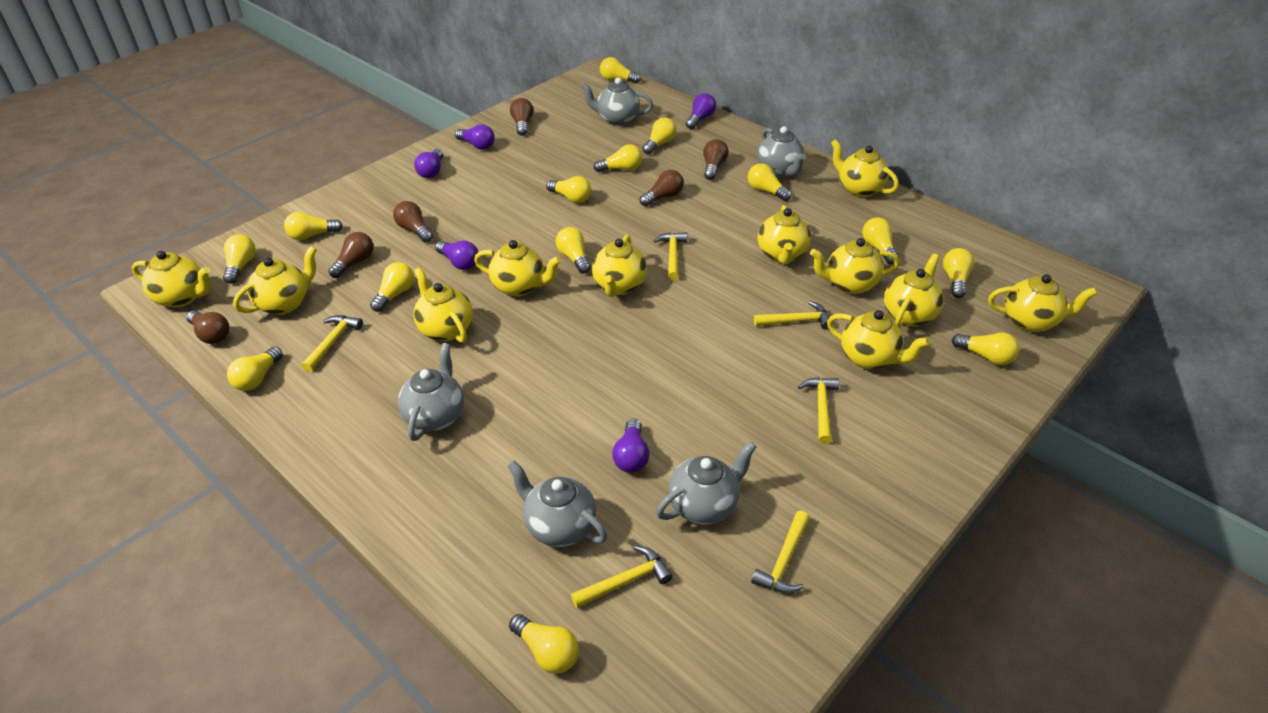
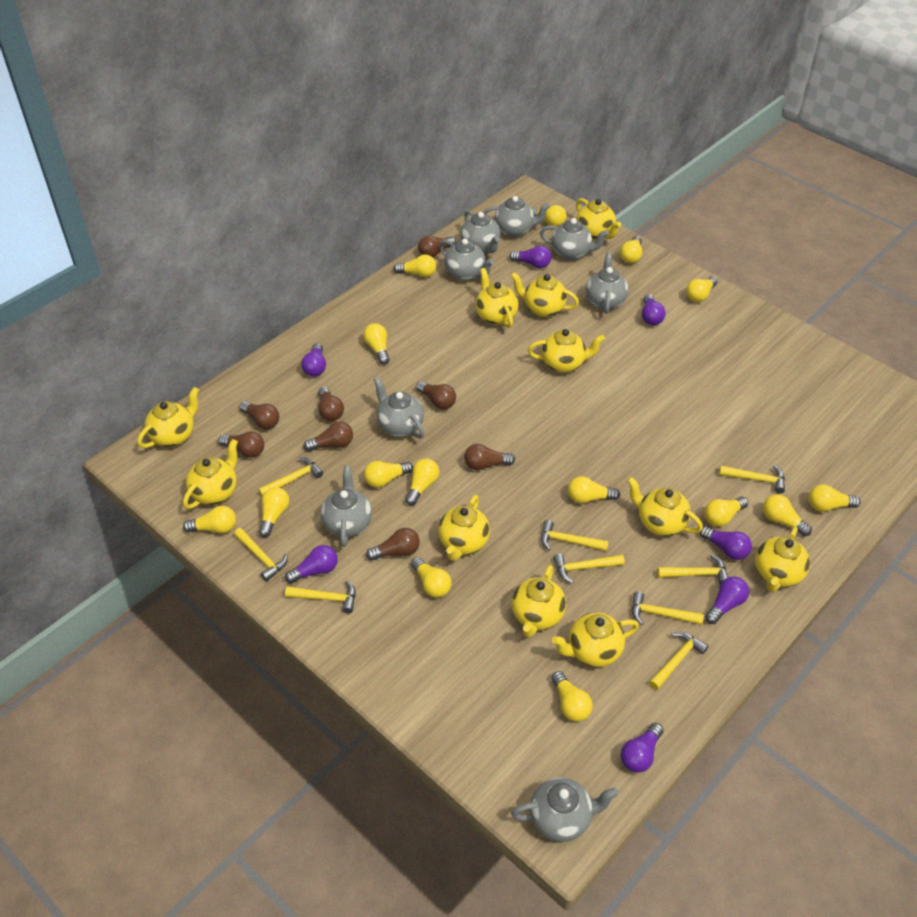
brown light bulb: 6 -> 8
grey teapot: 5 -> 8
purple light bulb: 5 -> 7
yellow hammer: 6 -> 9
yellow light bulb: 14 -> 15

